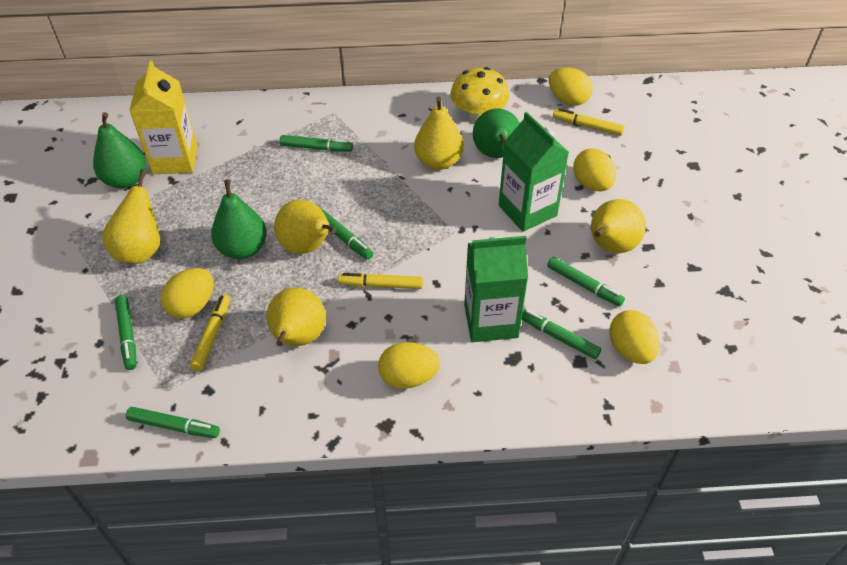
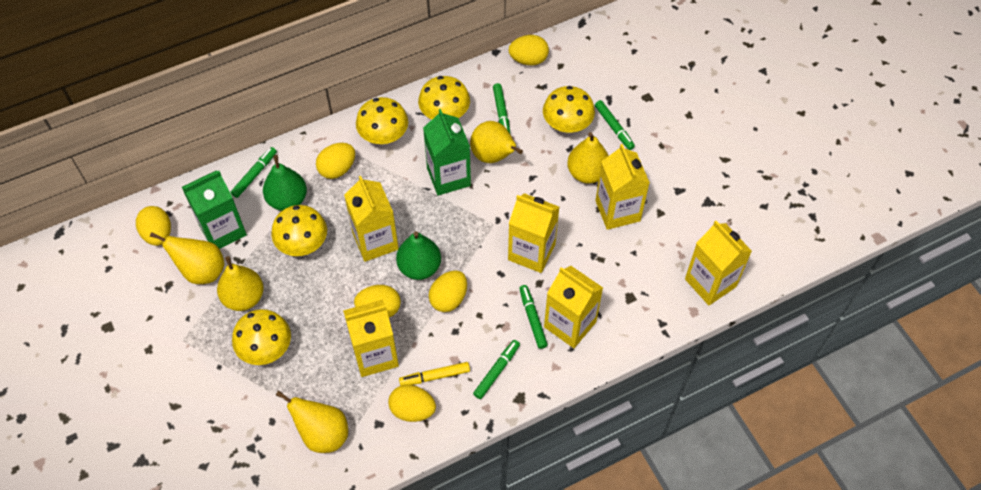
green marker: 6 -> 5
green pear: 3 -> 2
yellow carton: 1 -> 6
yellow egg: 5 -> 6
yellow marker: 3 -> 1
yellow mushroom: 1 -> 5

